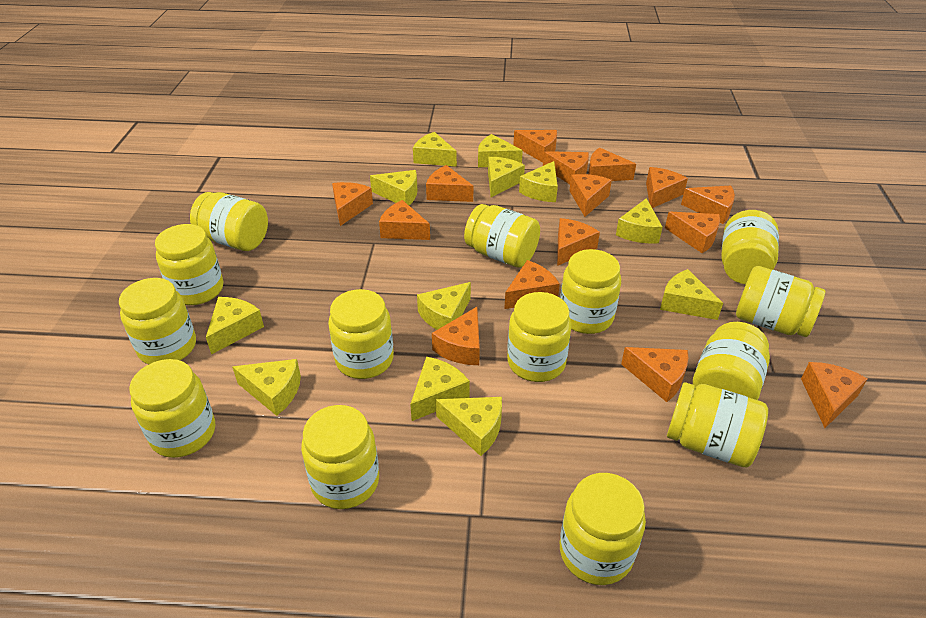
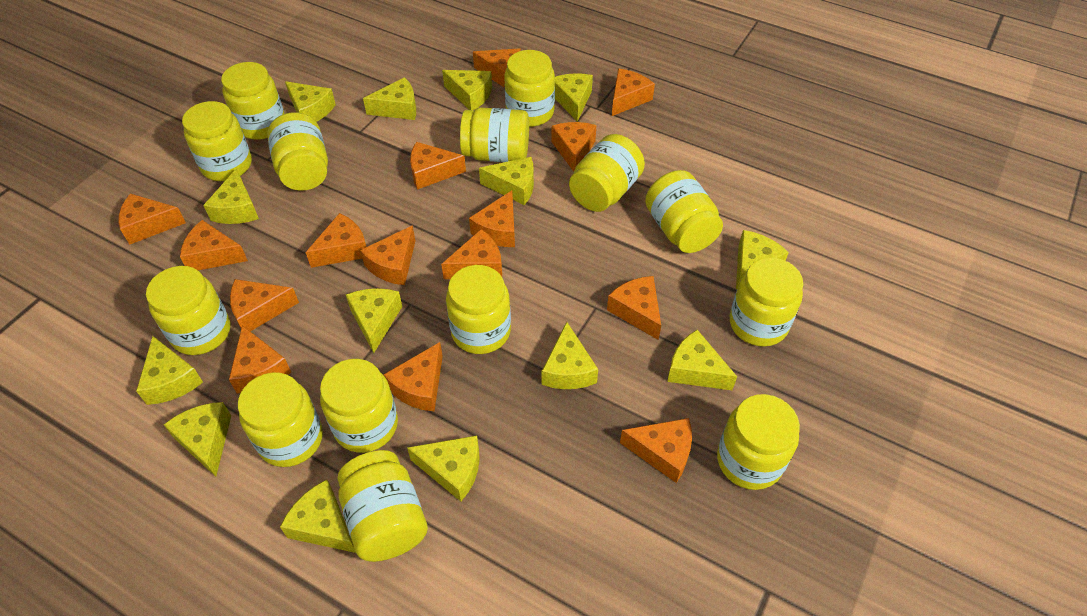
yellow cheese: 12 -> 14

